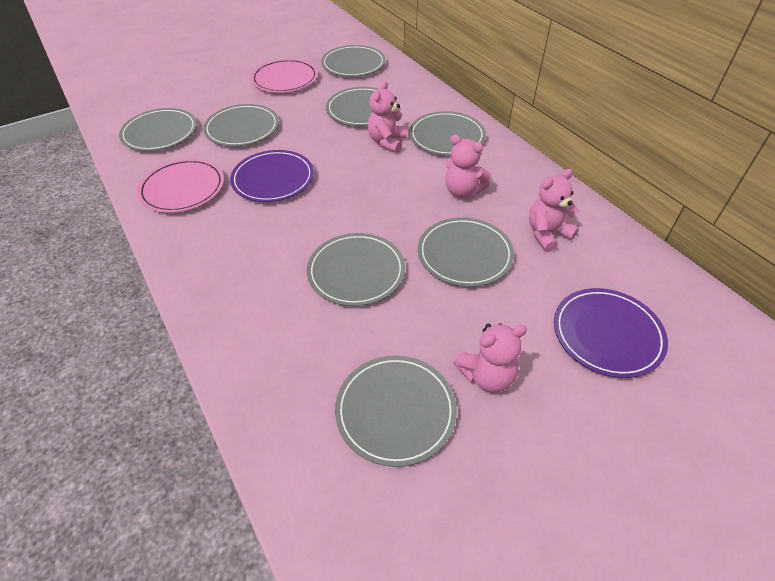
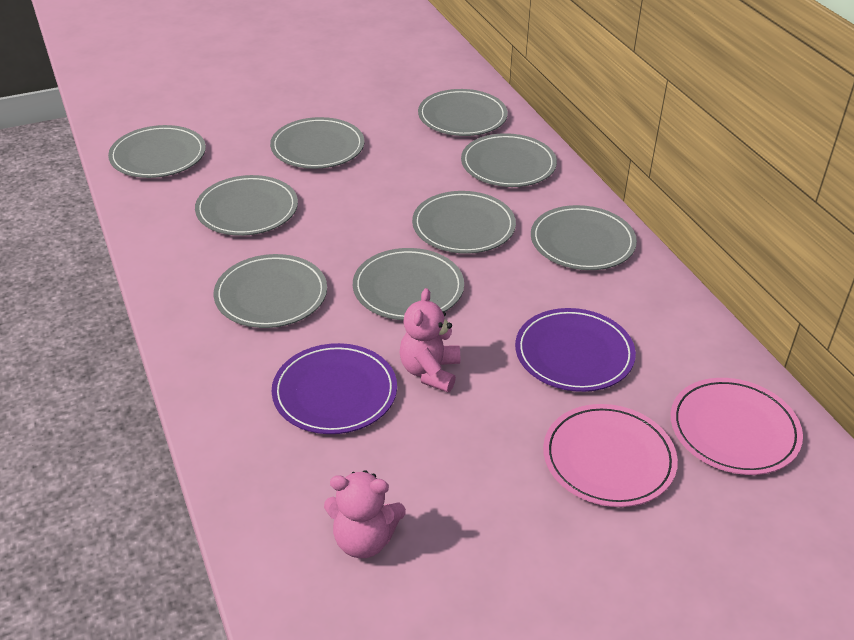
grey plate: 8 -> 9
pink teddy bear: 4 -> 2

